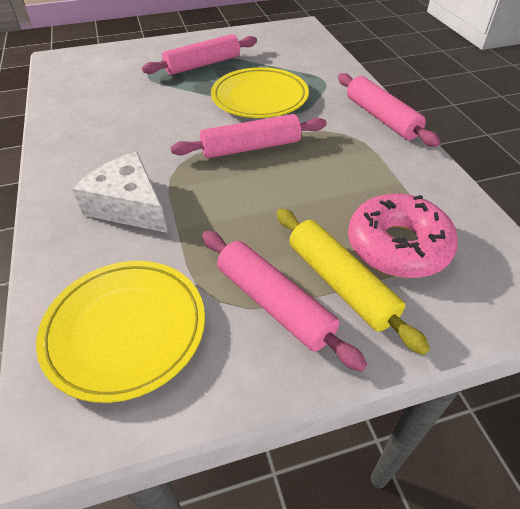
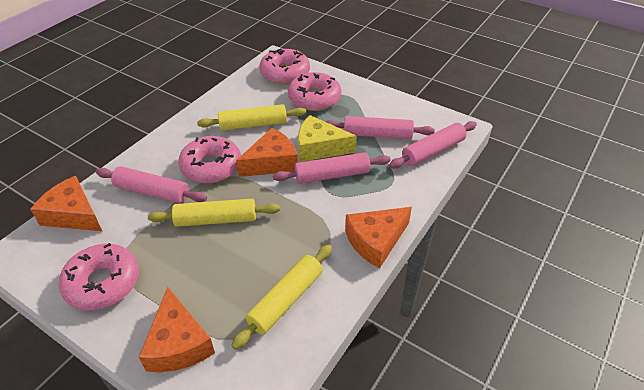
orange cheese: 0 -> 4
pink donut: 1 -> 4
white cheese: 1 -> 0
yellow cheese: 0 -> 1
yellow plate: 2 -> 0
yellow rolling pin: 1 -> 3

